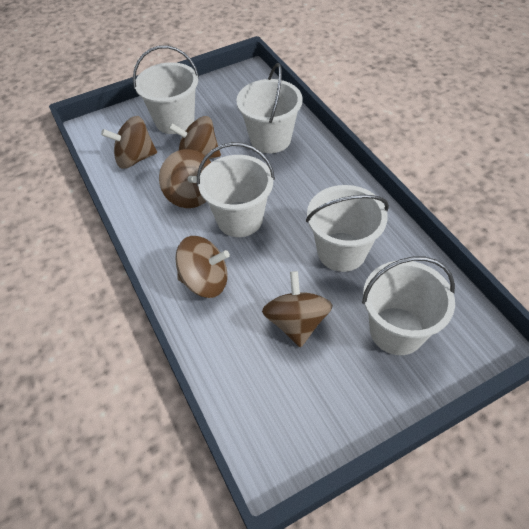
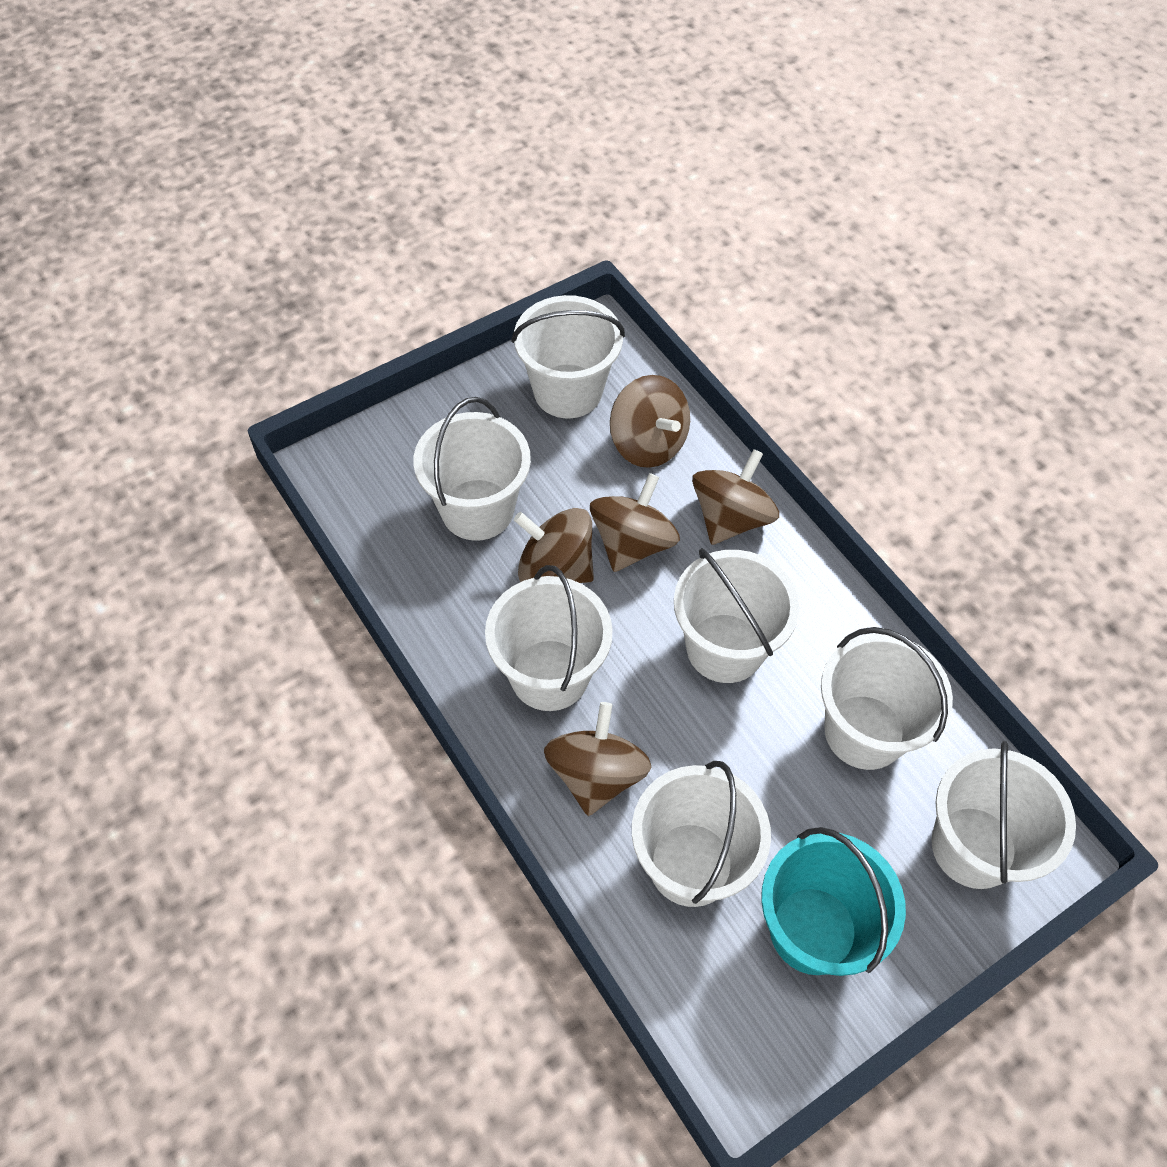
turquoise bucket: 0 -> 1
white bucket: 5 -> 7

